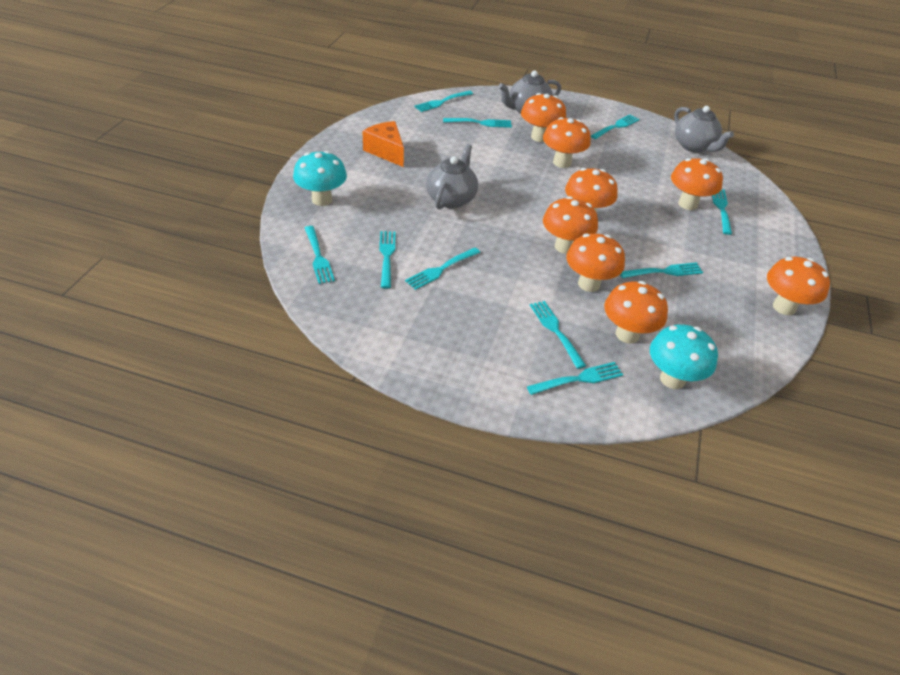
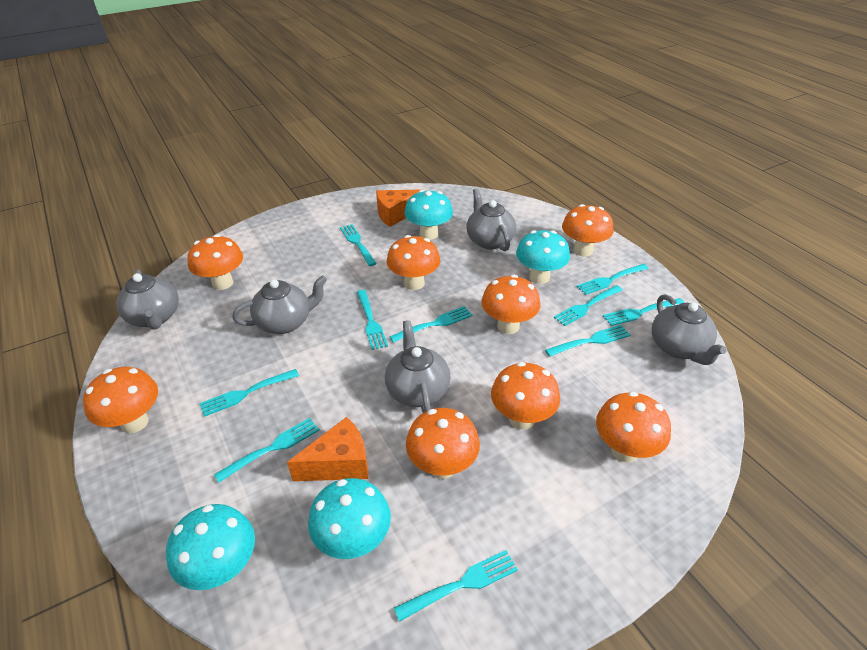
grey teapot: 3 -> 5
orange cheese: 1 -> 2
turquoise mushroom: 2 -> 4

